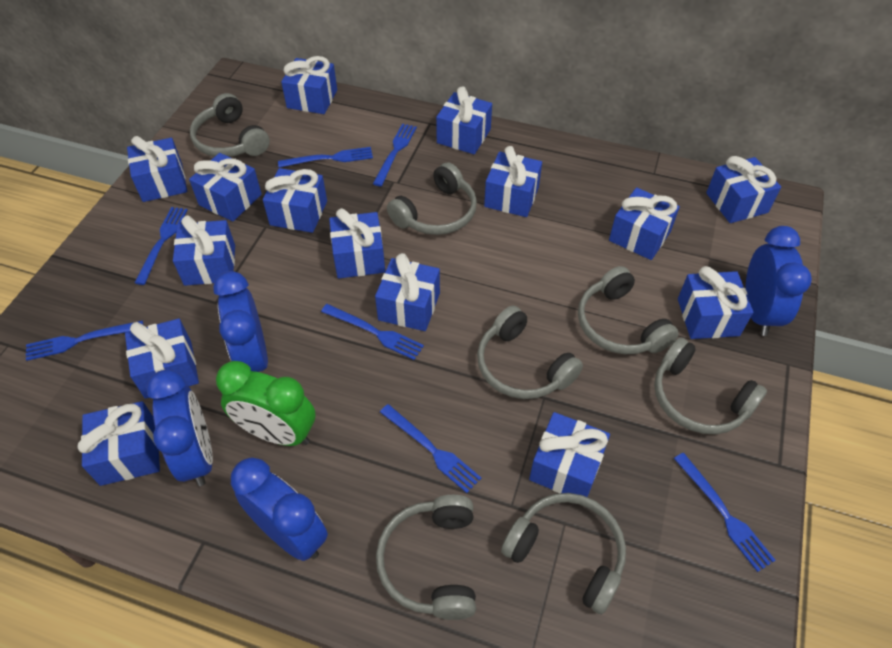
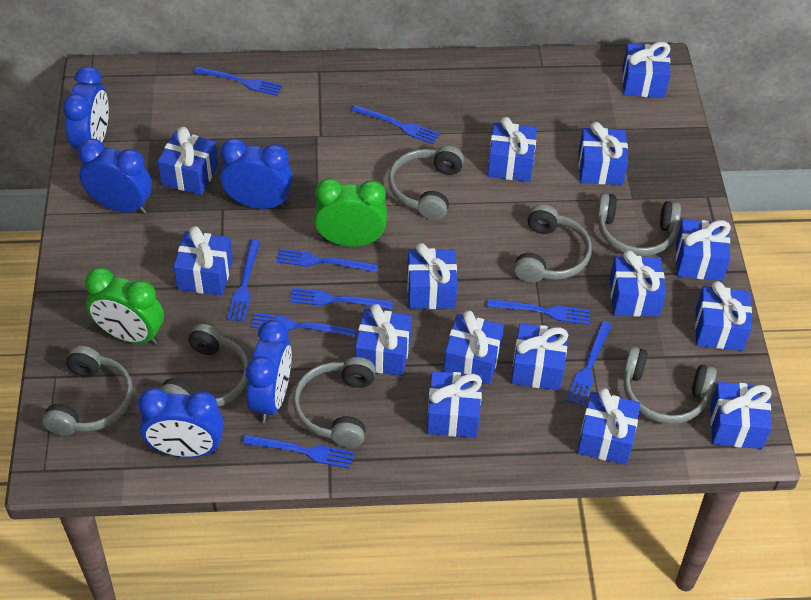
blue clock: 4 -> 5
blue fork: 7 -> 9
green clock: 1 -> 2

